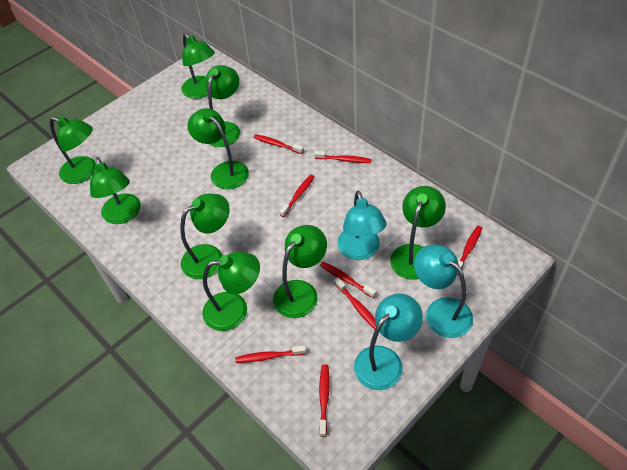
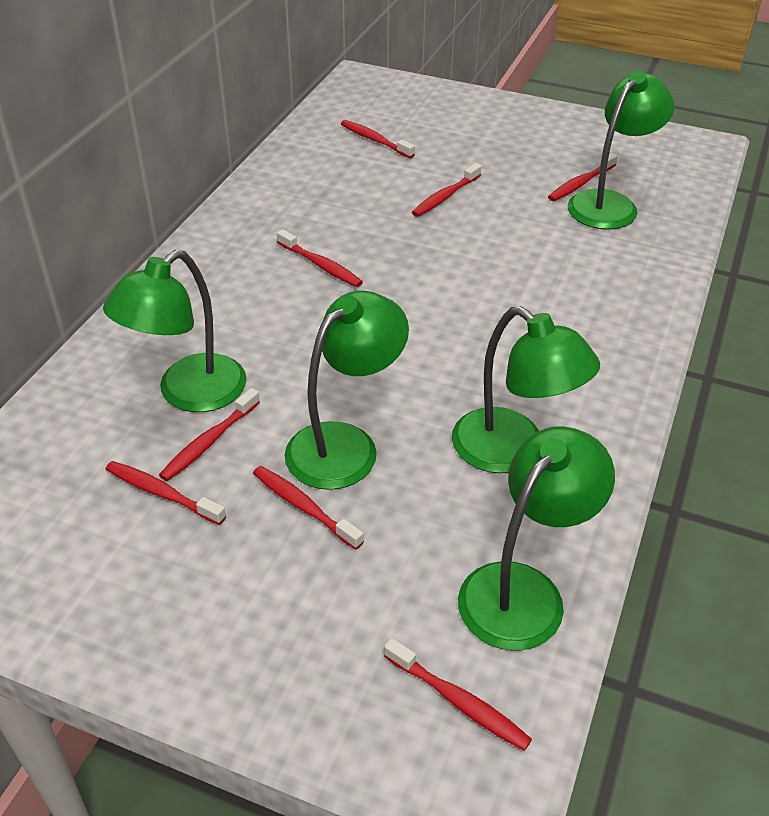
green lamp: 9 -> 5
turquoise lamp: 3 -> 0

